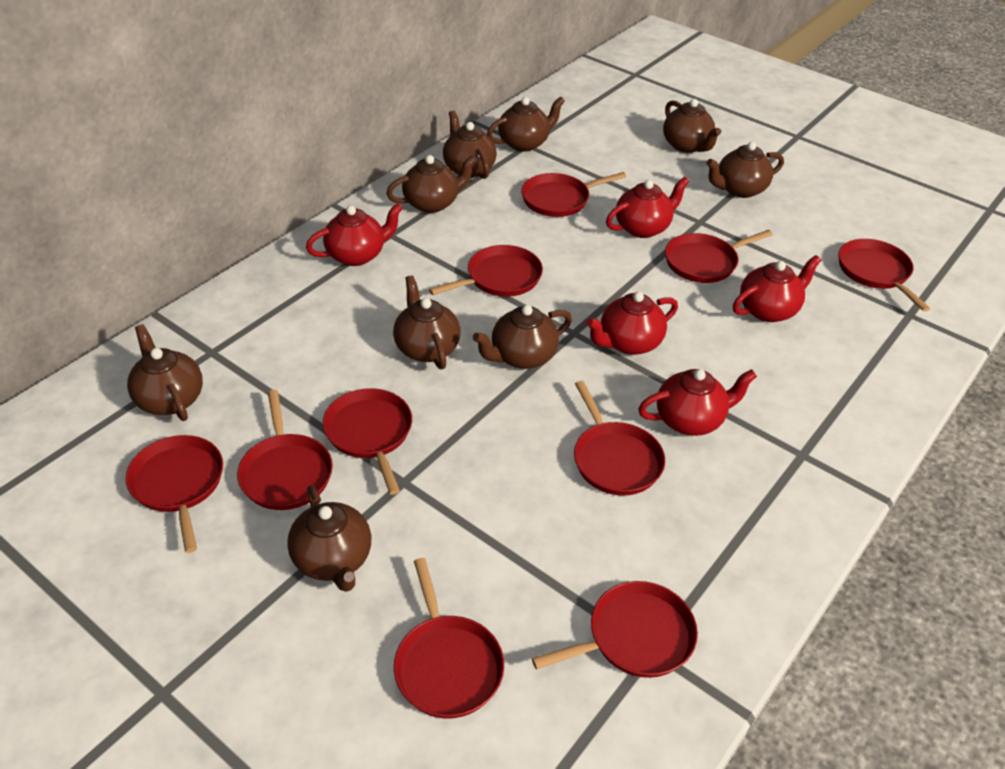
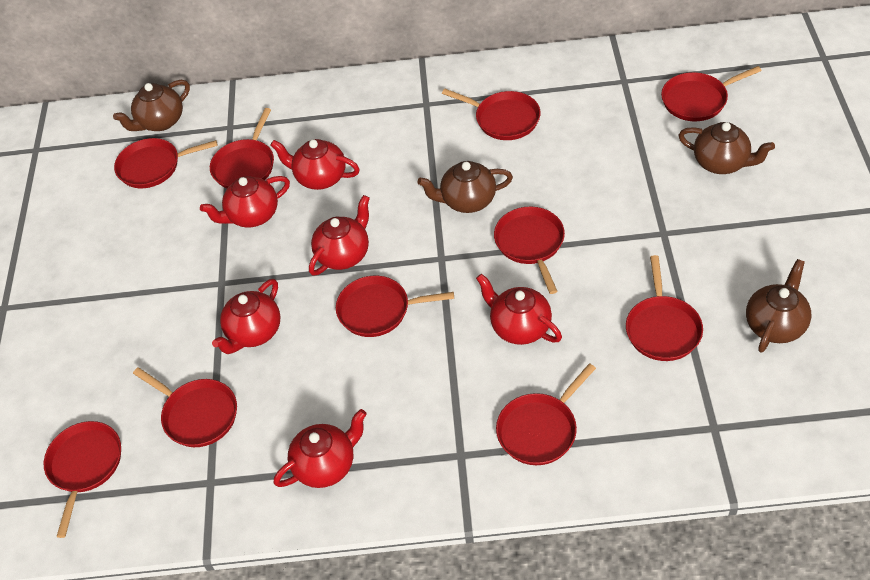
brown teapot: 9 -> 4
red teapot: 5 -> 6

